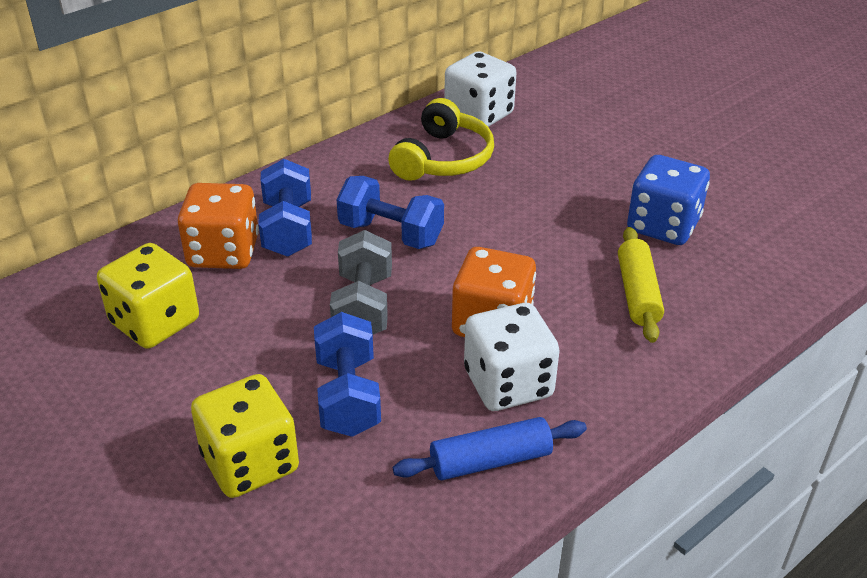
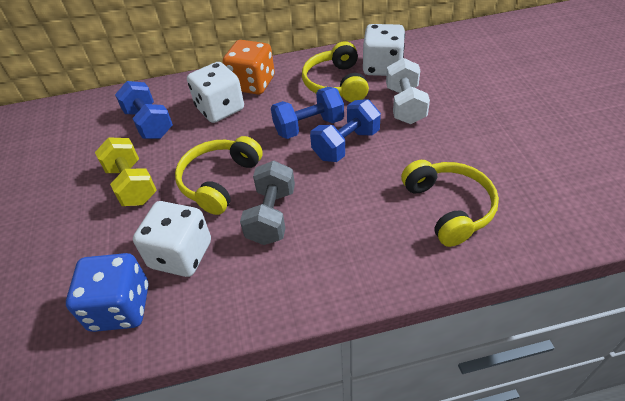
blue rolling pin: 1 -> 0
orange dice: 2 -> 1
white dice: 2 -> 3
white dumbbell: 0 -> 1
yellow dice: 2 -> 0
yellow dumbbell: 0 -> 1
yellow headphones: 1 -> 3
yellow rolling pin: 1 -> 0

